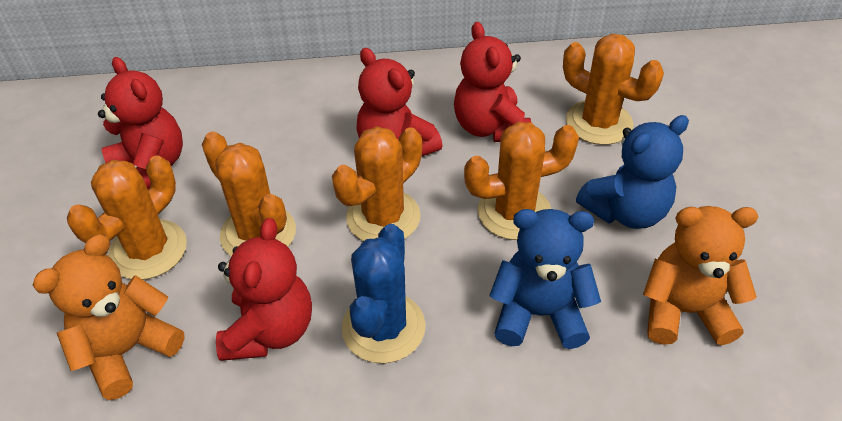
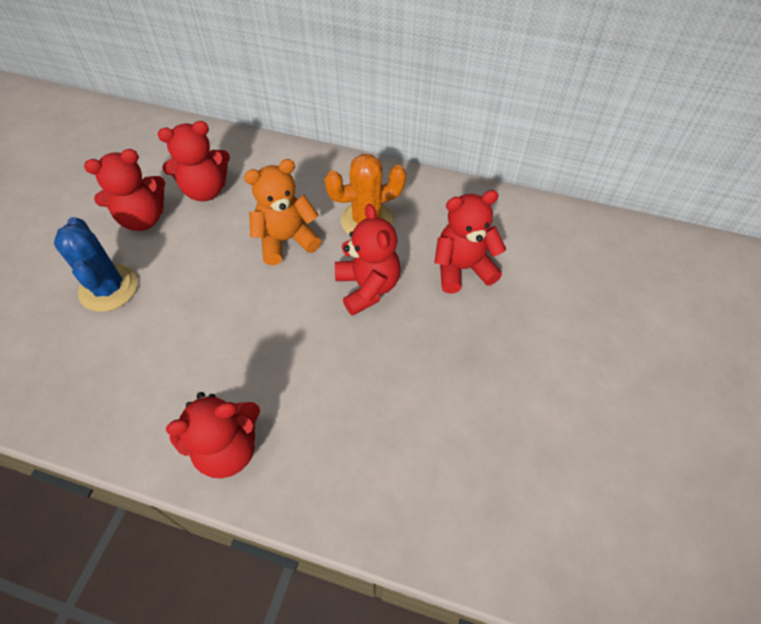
blue teddy bear: 2 -> 0
orange cactus: 5 -> 1
orange teddy bear: 2 -> 1
red teddy bear: 4 -> 5

